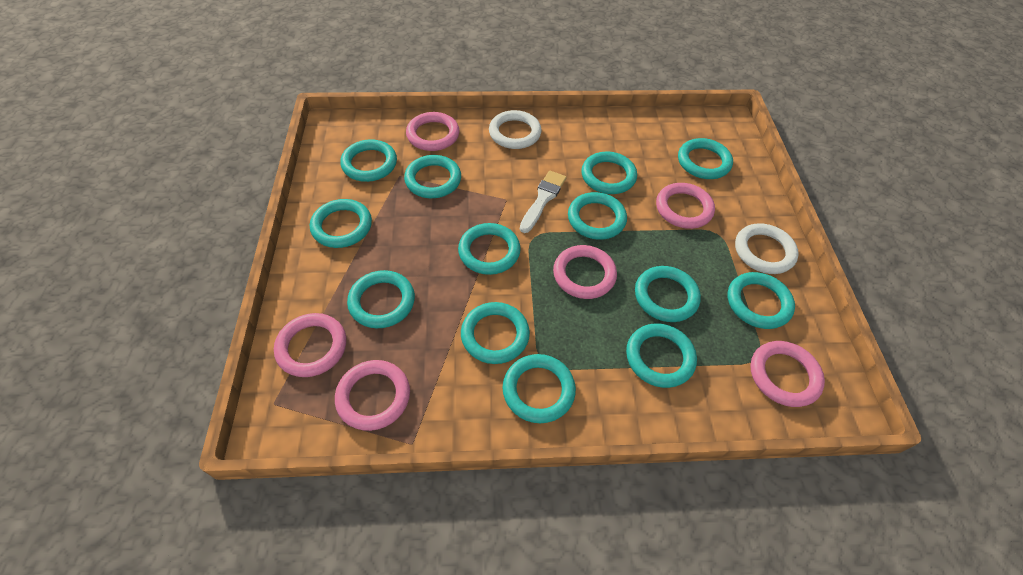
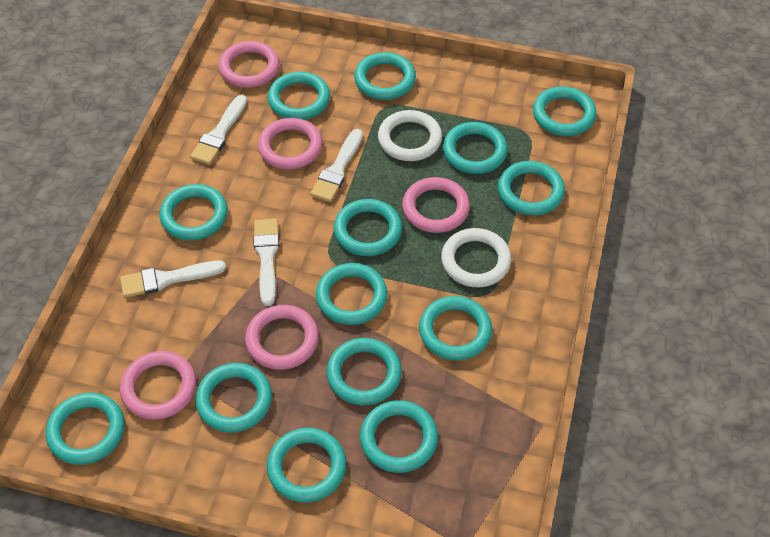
pink ring: 6 -> 5
turquoise ring: 13 -> 14
white brush: 1 -> 4

